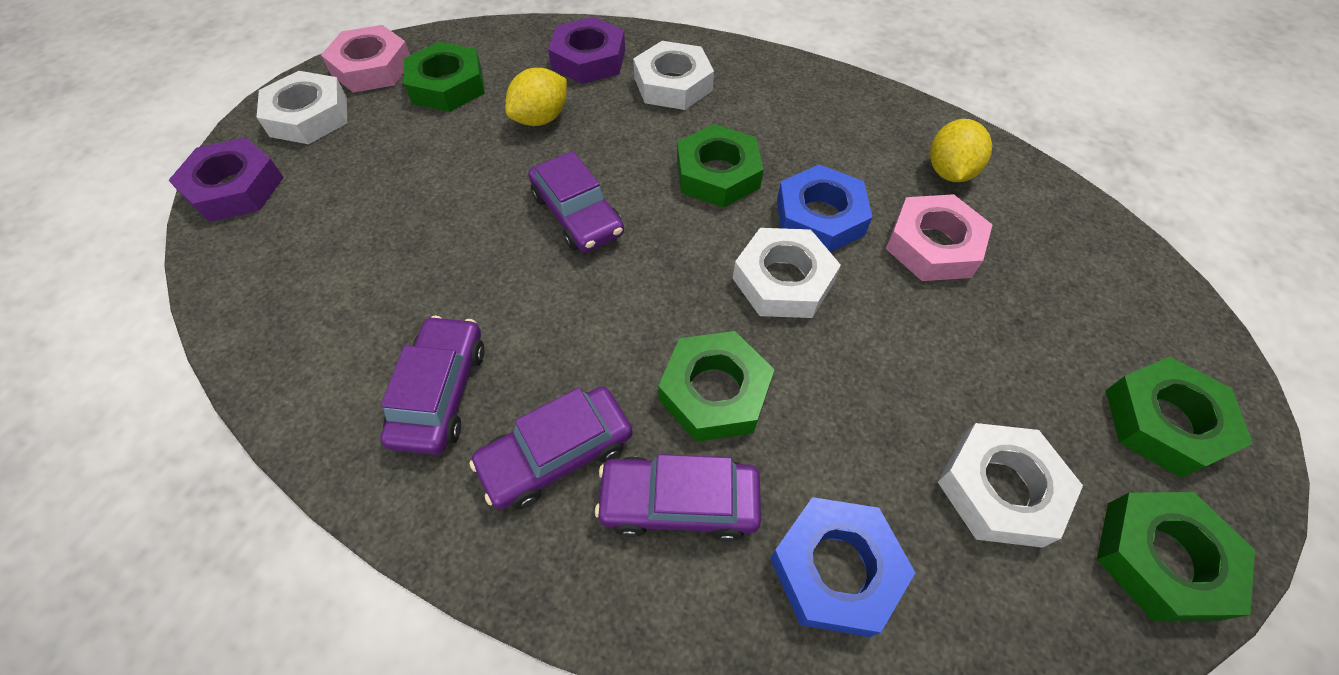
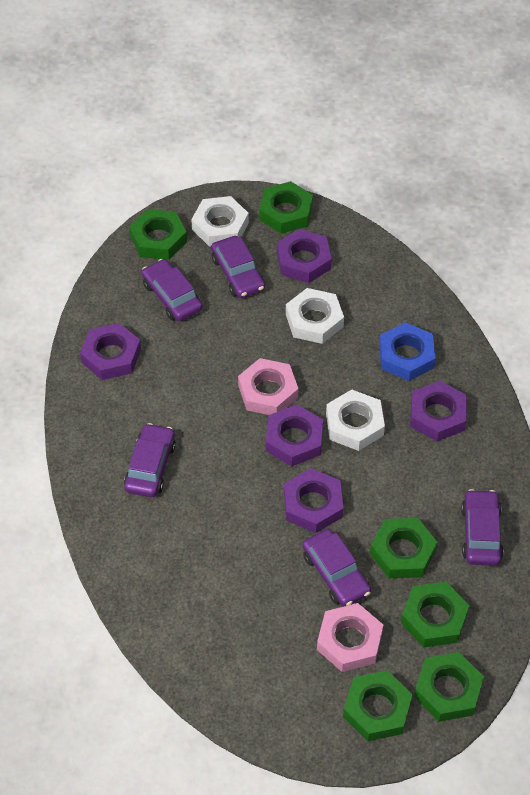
blue nut: 2 -> 1
green nut: 5 -> 6
purple car: 4 -> 5
purple nut: 2 -> 5
white nut: 4 -> 3
yellow lemon: 2 -> 0

